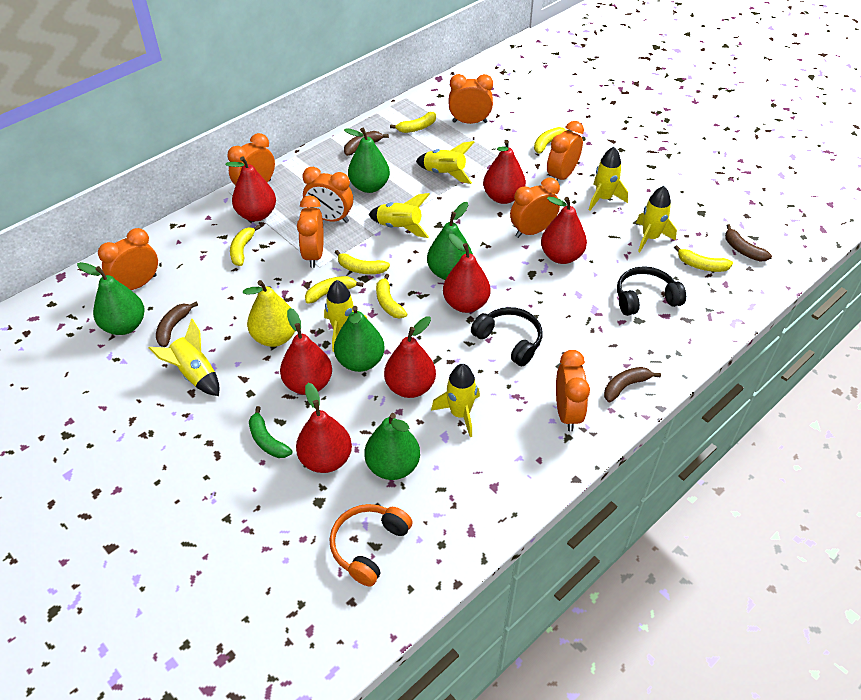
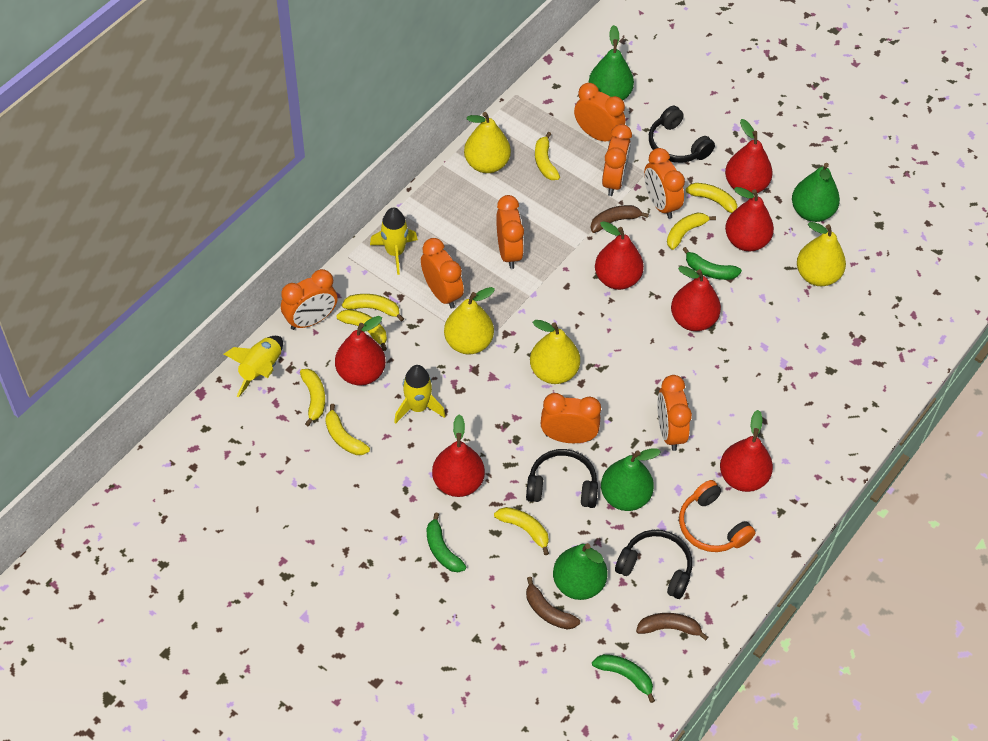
black headphones: 2 -> 3
brown banana: 4 -> 3
green banana: 1 -> 3
green pear: 5 -> 4
yellow banana: 7 -> 8
yellow pear: 1 -> 4
yellow rocket: 7 -> 3

